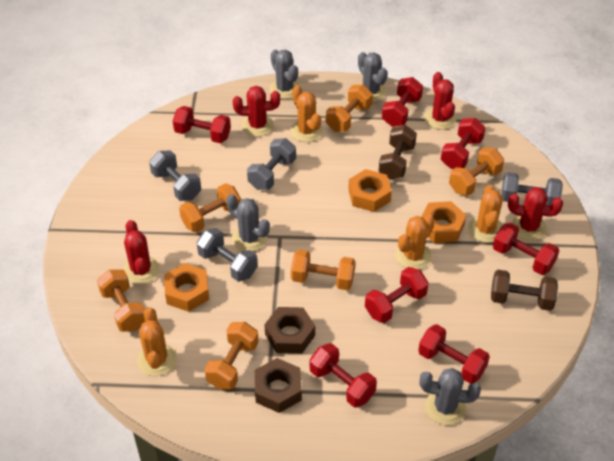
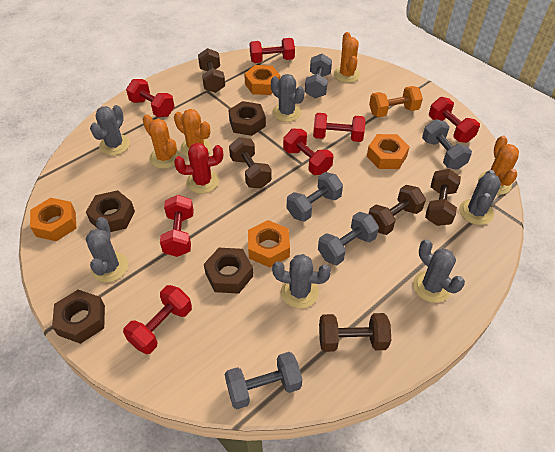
brown dumbbell: 2 -> 5
brown nut: 2 -> 4
grey cactus: 4 -> 6
grey dumbbell: 4 -> 5
orange dumbbell: 6 -> 1
orange nut: 3 -> 4
red cactus: 4 -> 1

